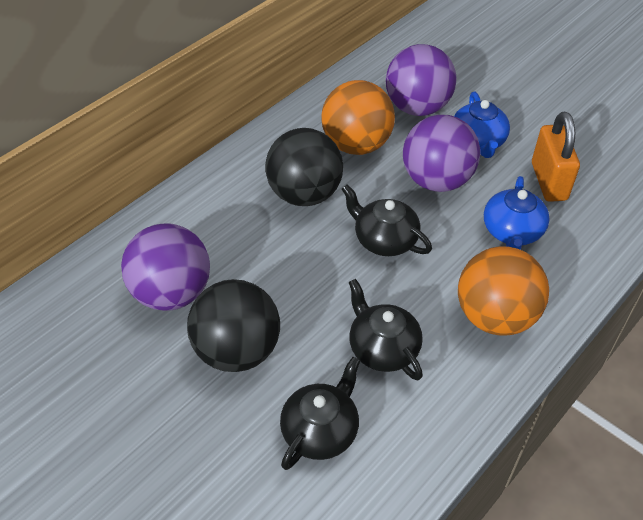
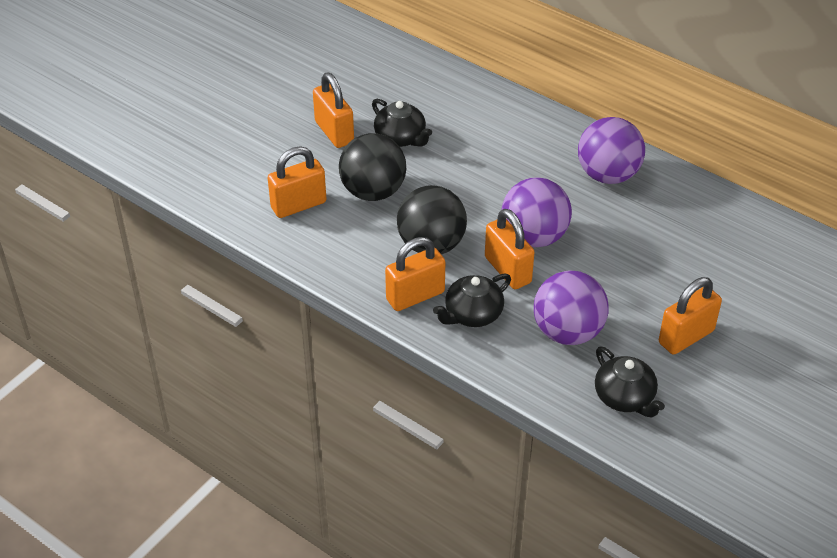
blue teapot: 2 -> 0
orange ball: 2 -> 0
orange padlock: 1 -> 5

